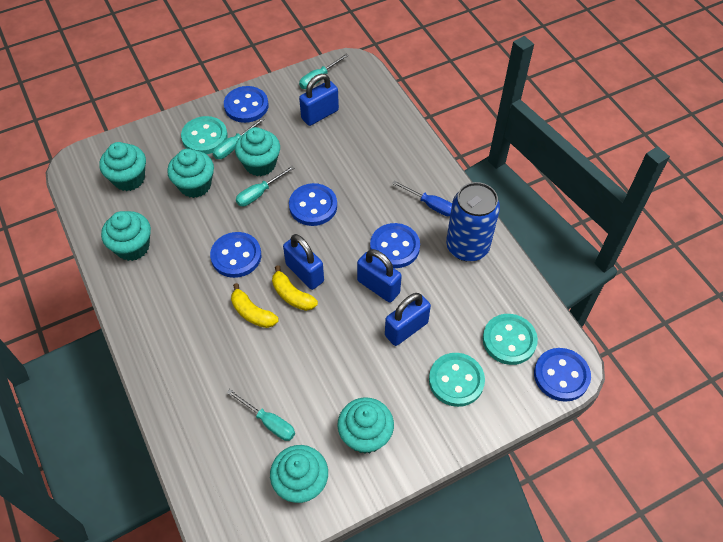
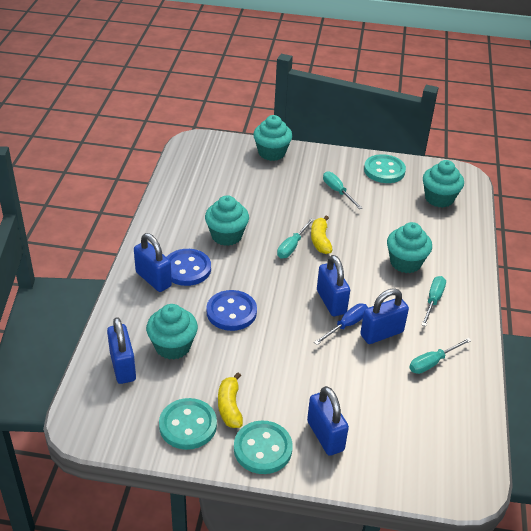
blue button: 5 -> 2
blue can: 1 -> 0
blue padlock: 4 -> 5
turquoise cupcake: 6 -> 5

